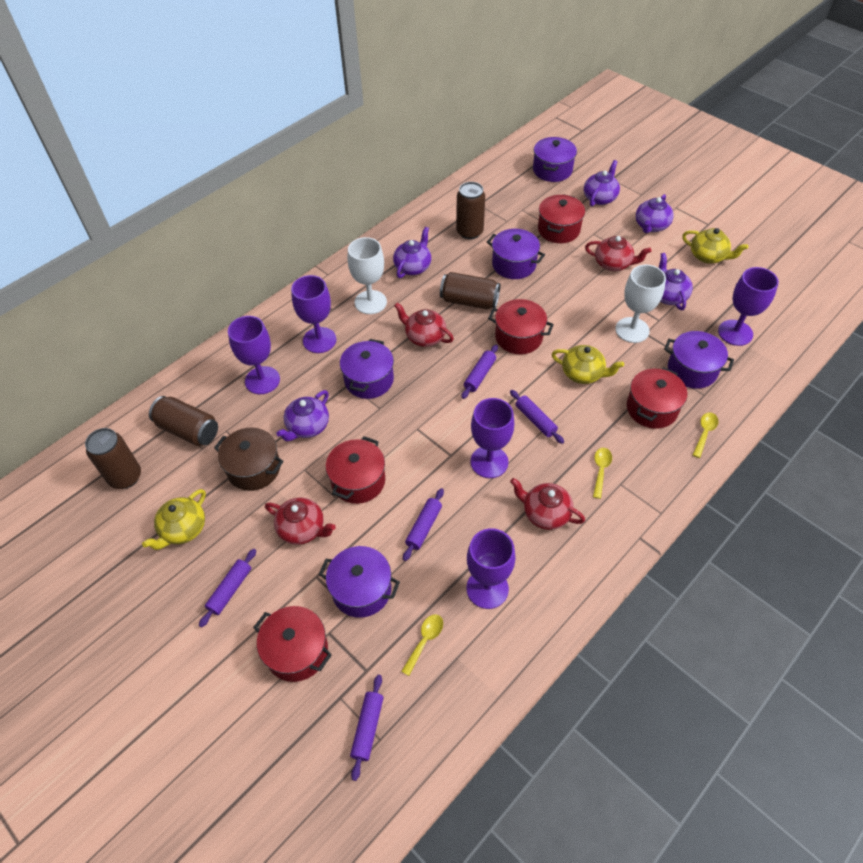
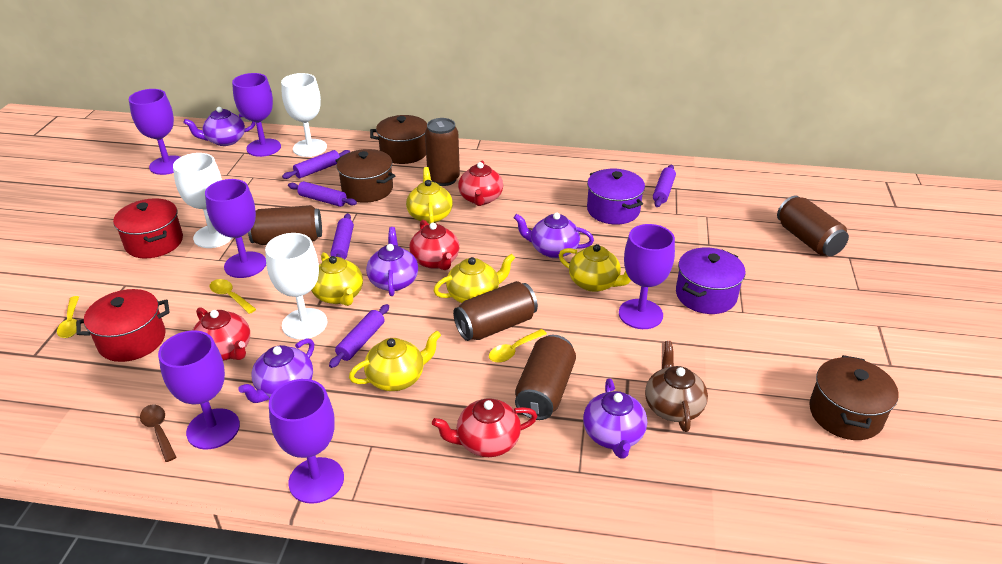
brown can: 4 -> 5
brown pot: 1 -> 3
brown spoon: 0 -> 1
brown teapot: 0 -> 1
purple goblet: 5 -> 6
purple pot: 5 -> 2
red pot: 5 -> 2
white goblet: 2 -> 3
yellow teapot: 3 -> 5

